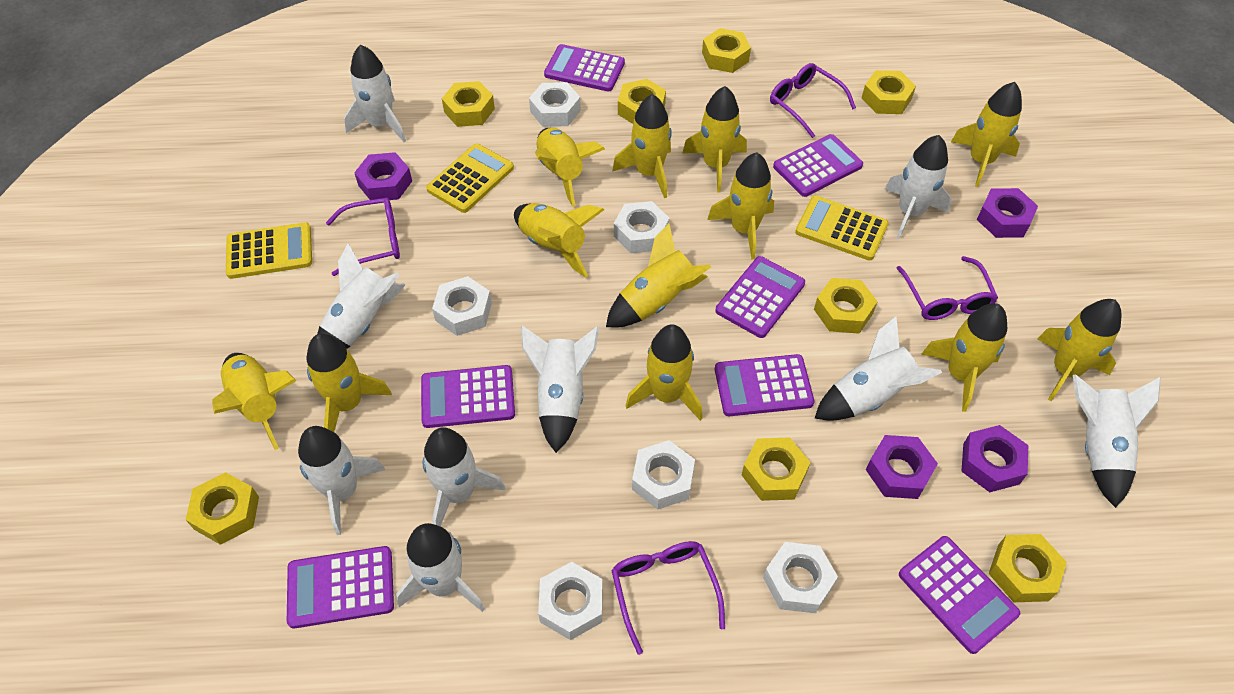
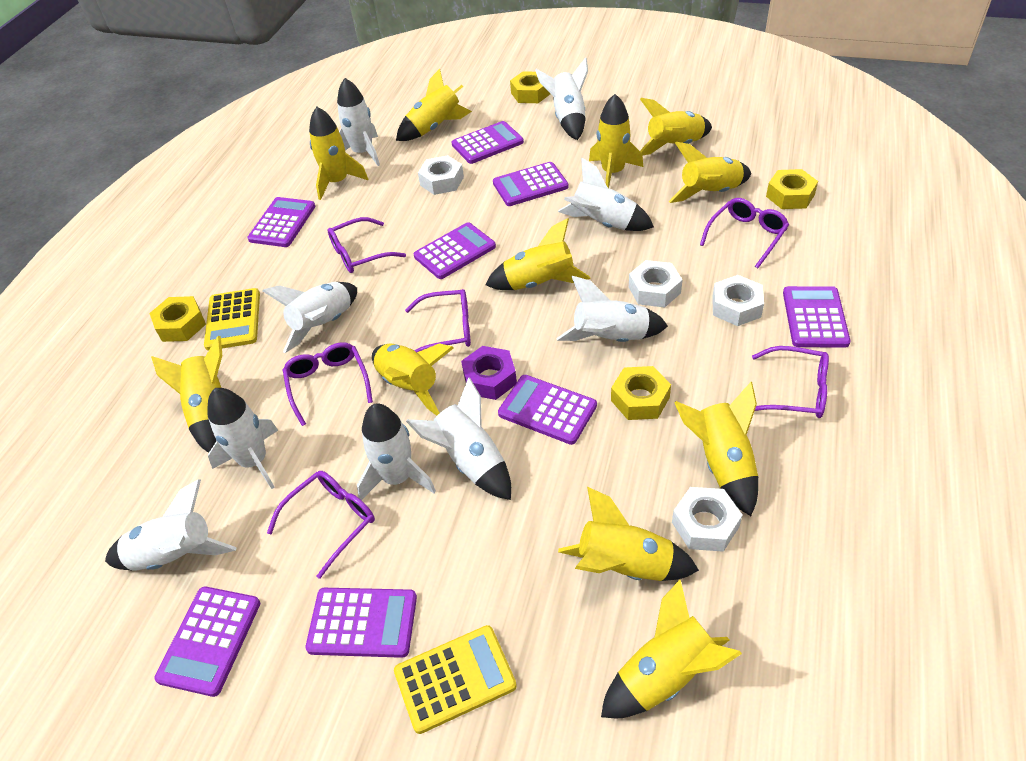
purple calculator: 7 -> 8
purple glasses: 4 -> 6
purple nut: 4 -> 1
white nut: 6 -> 4
yellow calculator: 3 -> 2
yellow nut: 8 -> 4
yellow rocket: 12 -> 11

